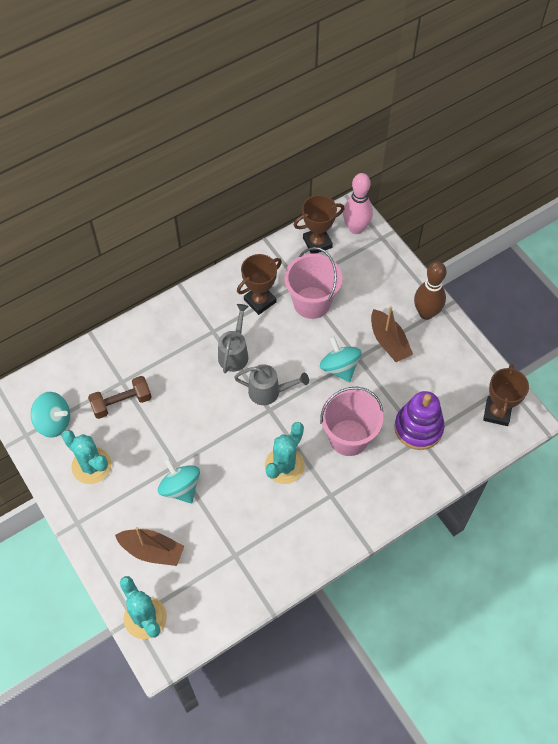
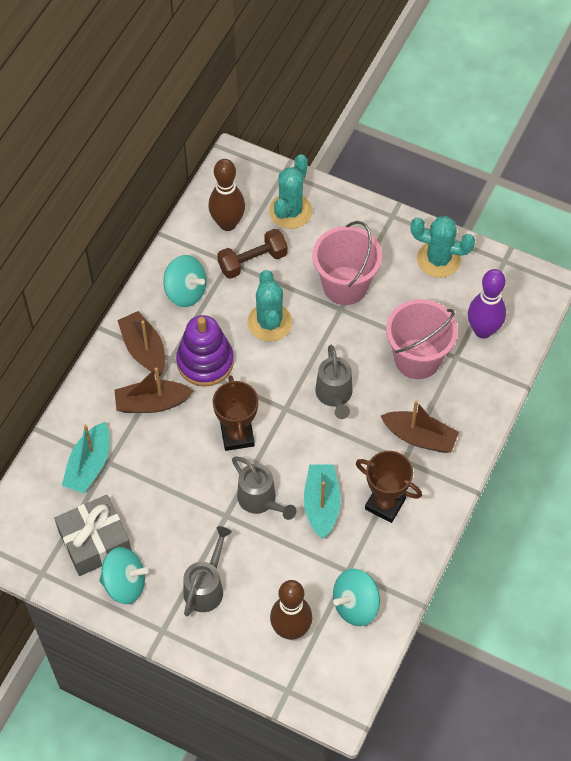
brown boat: 2 -> 3
brown bowling pin: 1 -> 2
brown trophy: 3 -> 2
grey gift: 0 -> 1
grey watering can: 2 -> 3
pink bowling pin: 1 -> 0
purple bowling pin: 0 -> 1
turquoise boat: 0 -> 2

